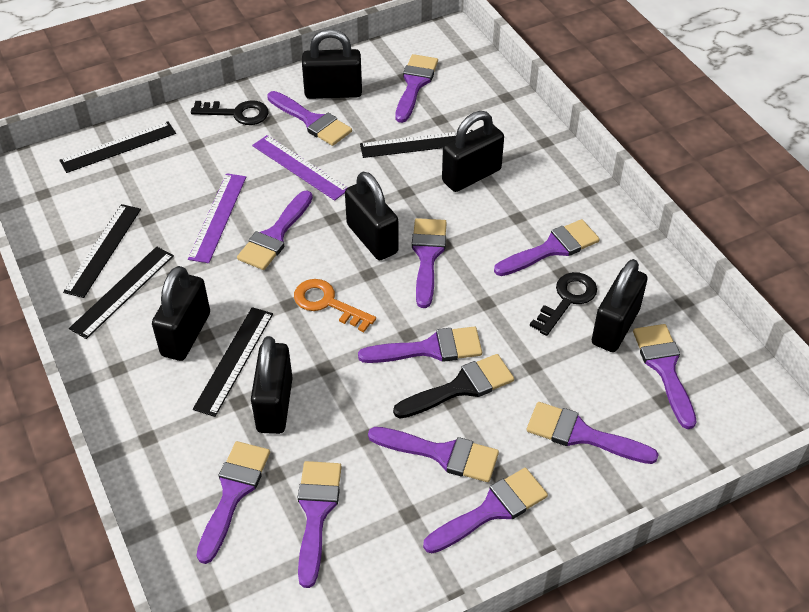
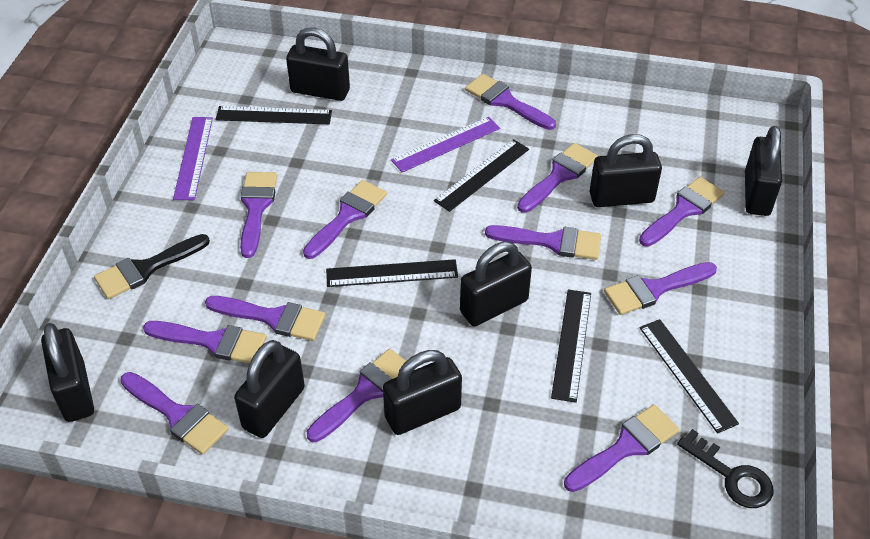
black key: 2 -> 1
black padlock: 6 -> 7
orange key: 1 -> 0

